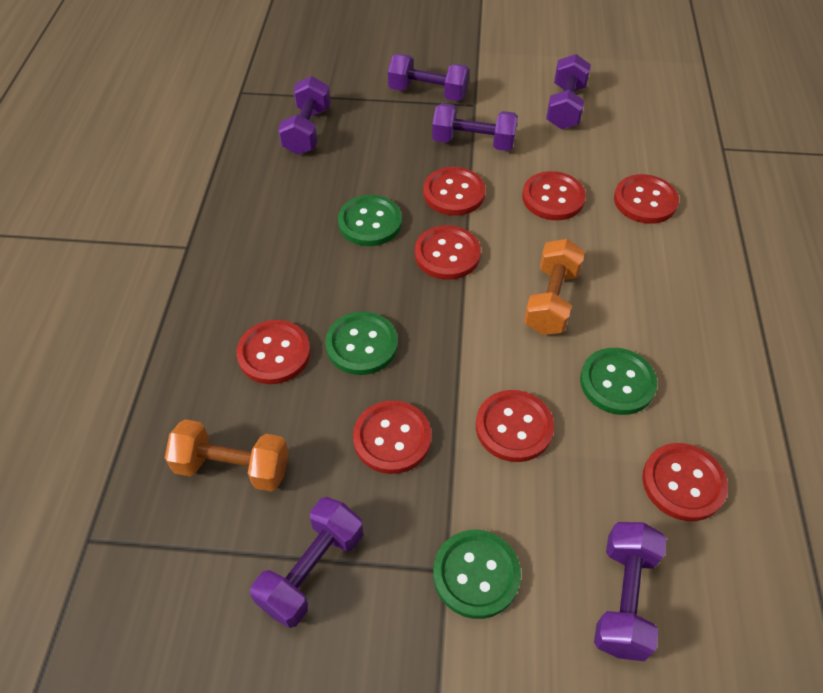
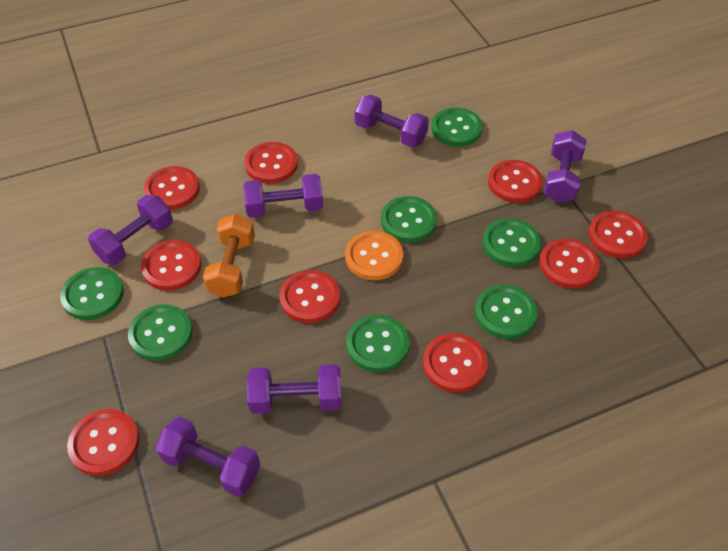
green button: 4 -> 7
orange button: 0 -> 1
orange dumbbell: 2 -> 1
red button: 8 -> 9

